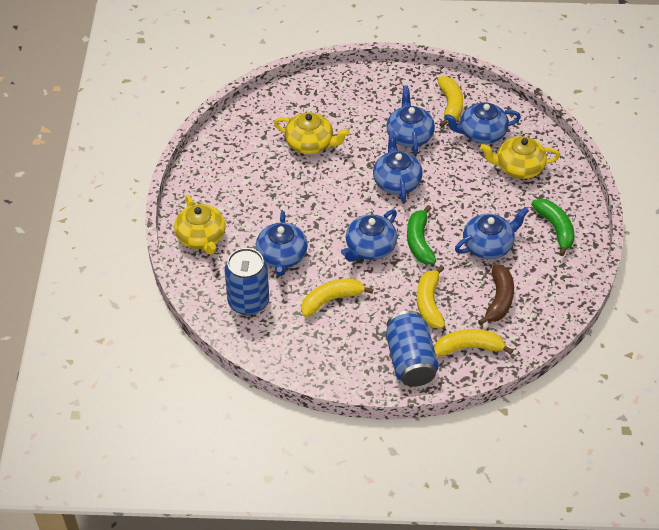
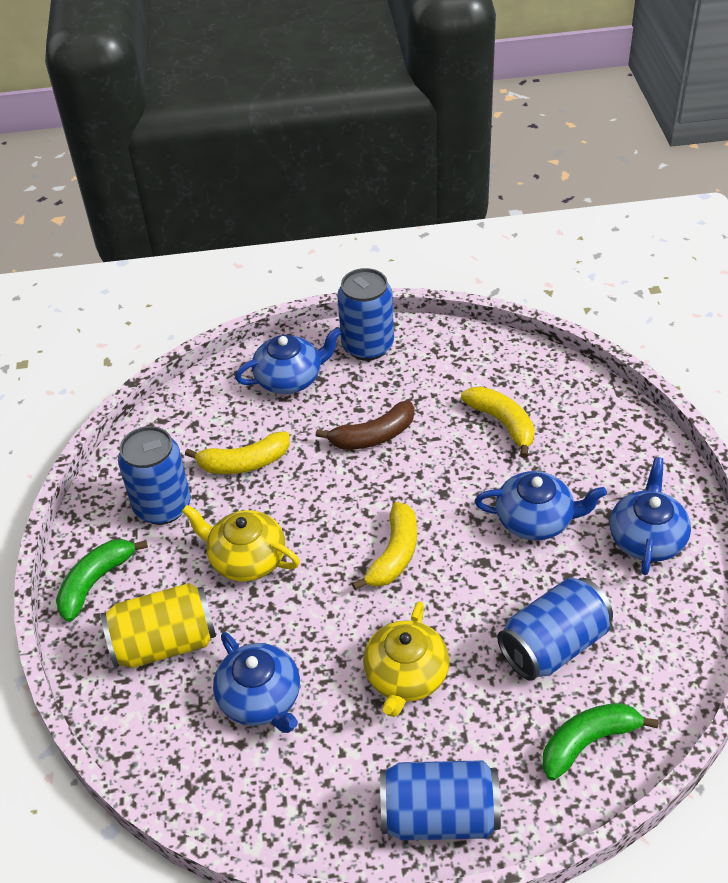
blue can: 2 -> 4
blue teapot: 6 -> 4
yellow banana: 4 -> 3
yellow can: 0 -> 1
yellow teapot: 3 -> 2

